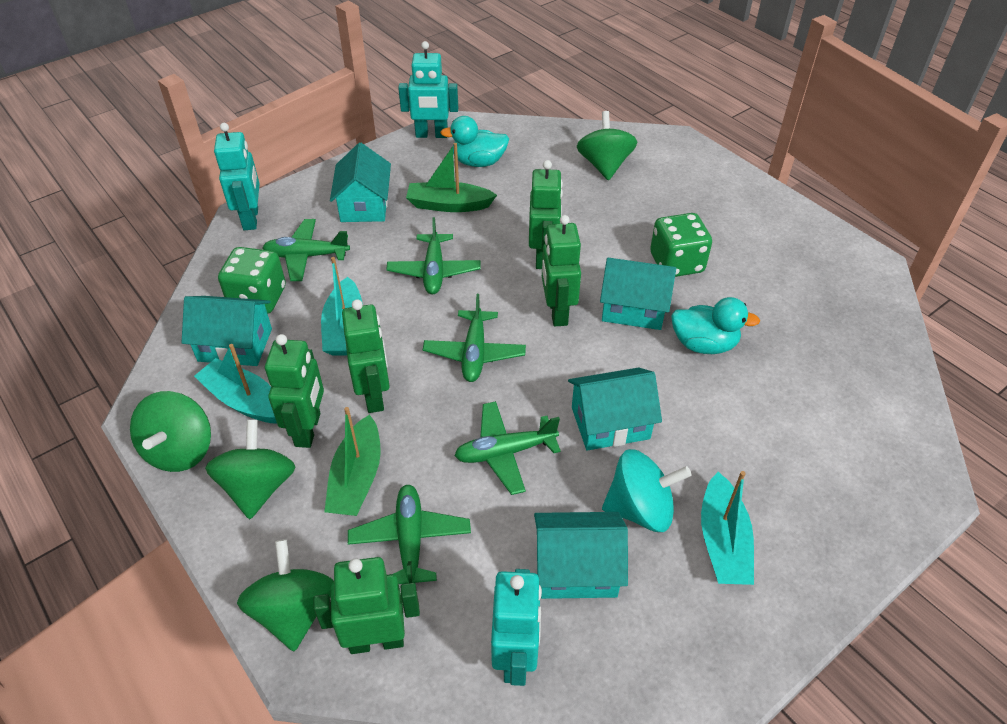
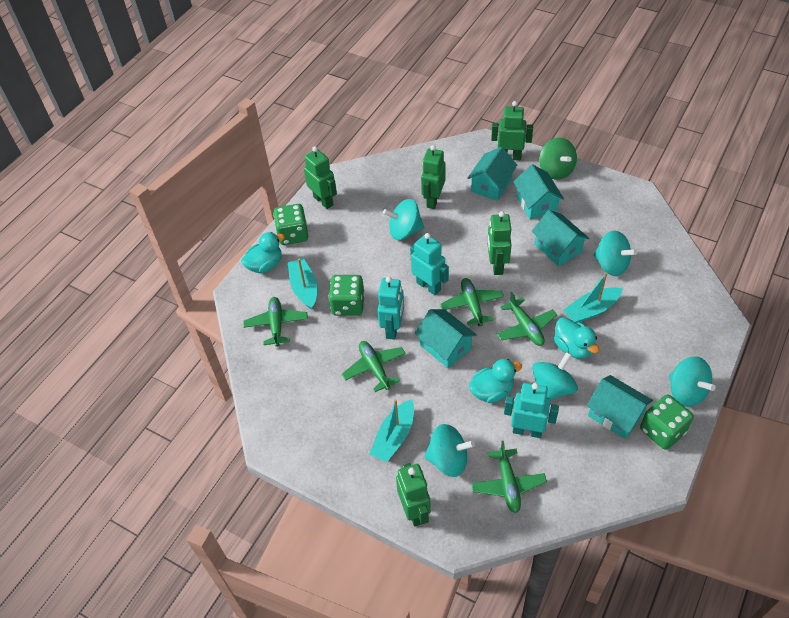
green boat: 2 -> 0
green dice: 2 -> 3
green spinning top: 4 -> 1
turquoise duck: 2 -> 3
turquoise spinning top: 1 -> 5

